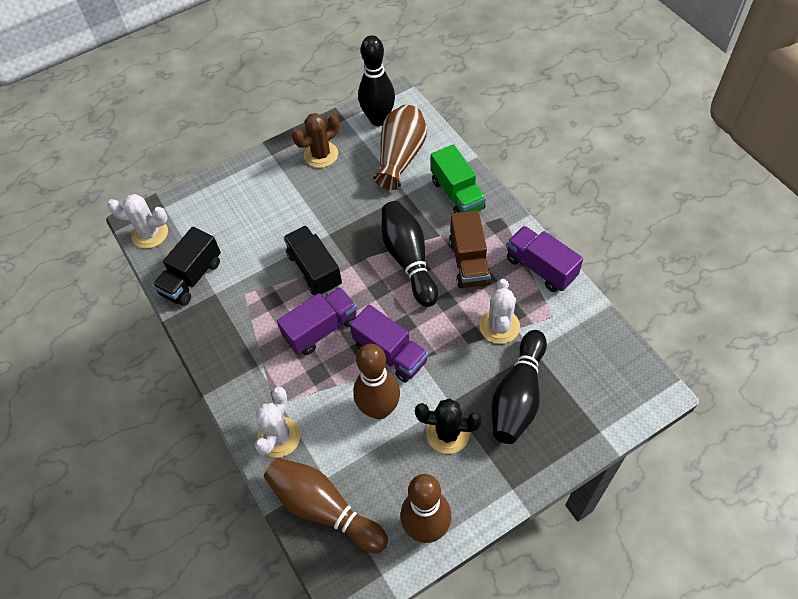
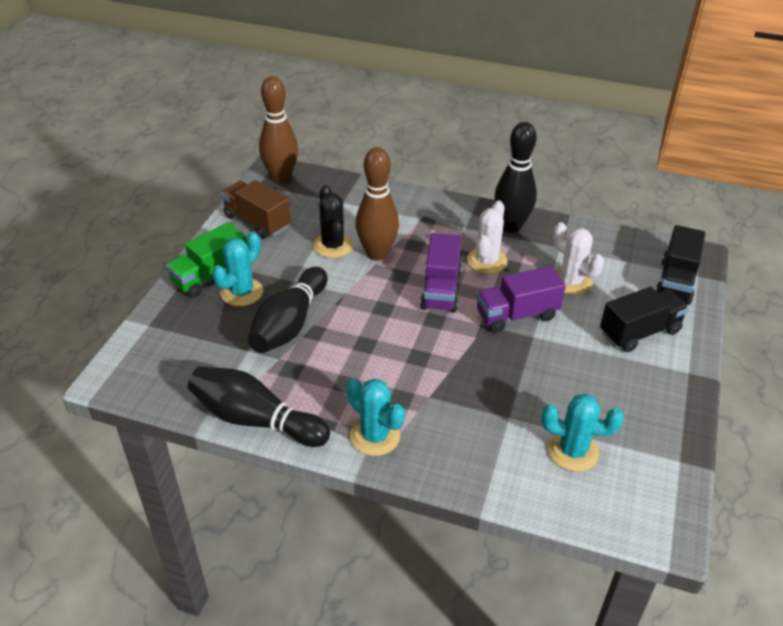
brown bowling pin: 3 -> 2
brown cactus: 1 -> 0
brown vase: 1 -> 0
purple truck: 3 -> 2
turquoise cactus: 0 -> 3
white cactus: 3 -> 2

